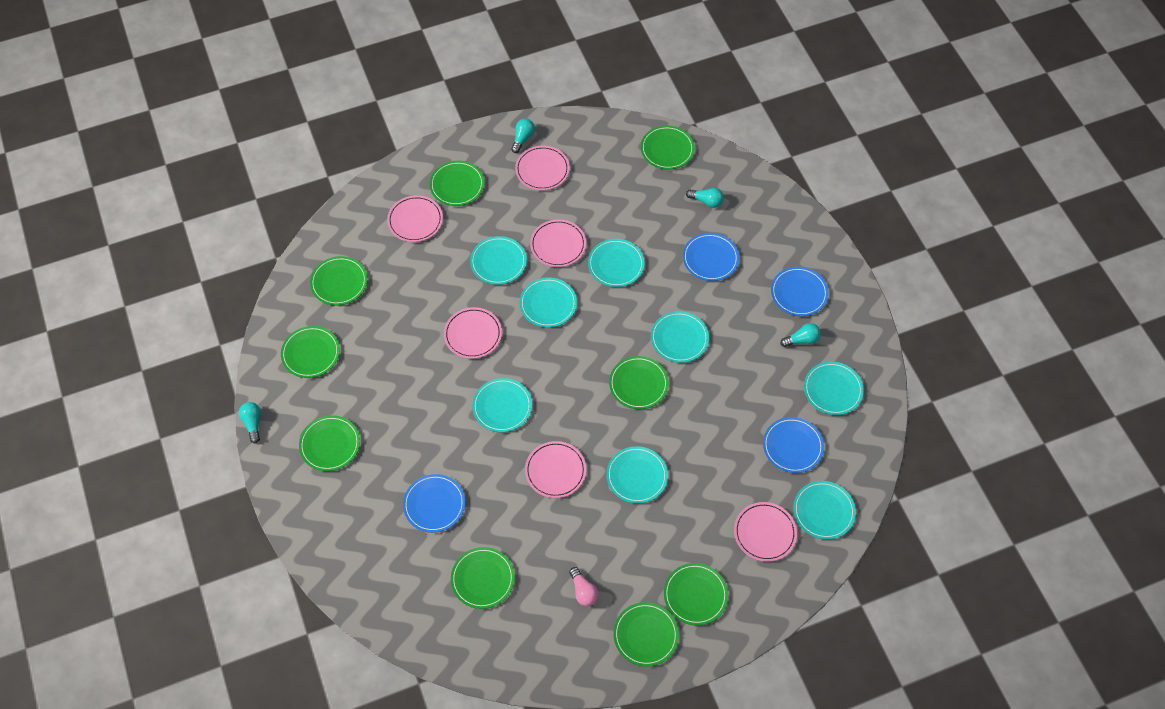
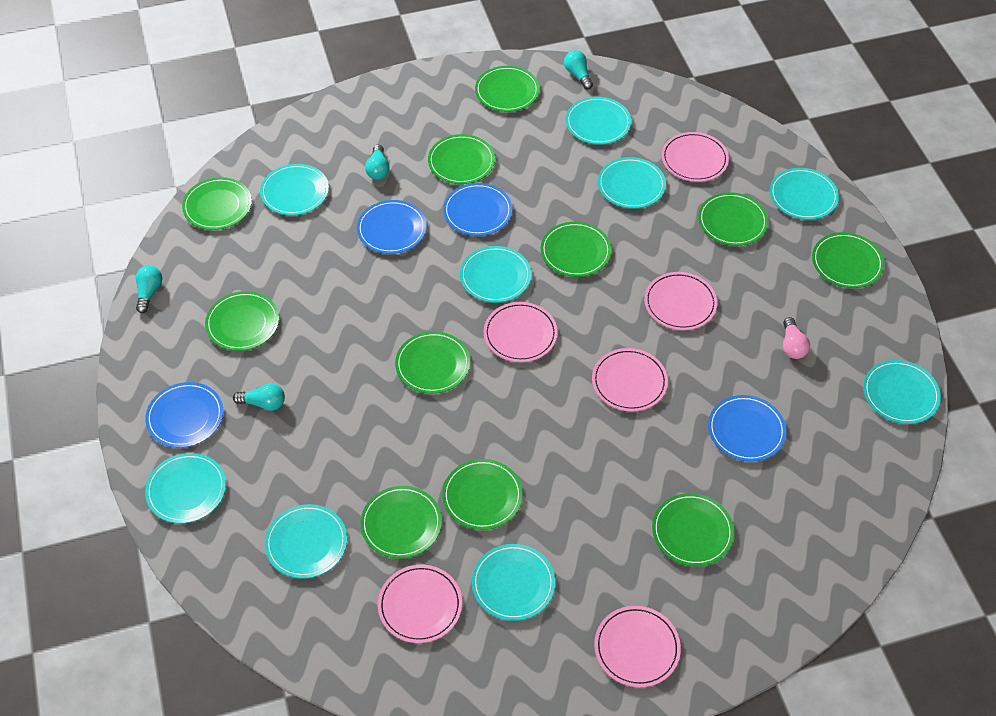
green plate: 9 -> 11
turquoise plate: 8 -> 9

